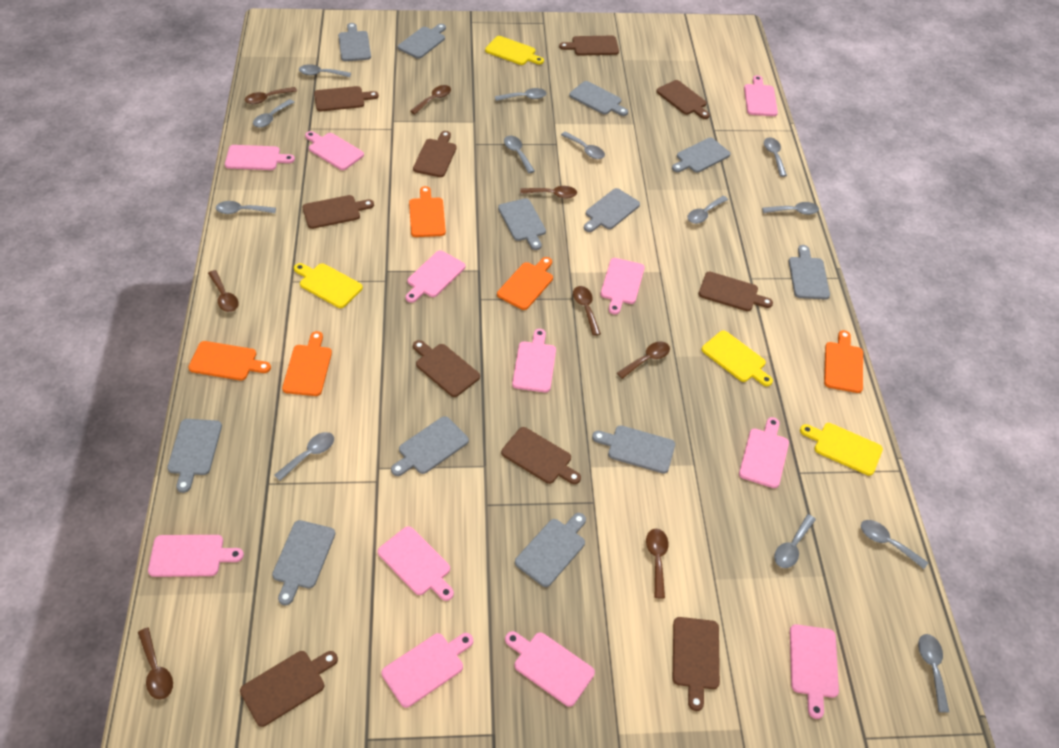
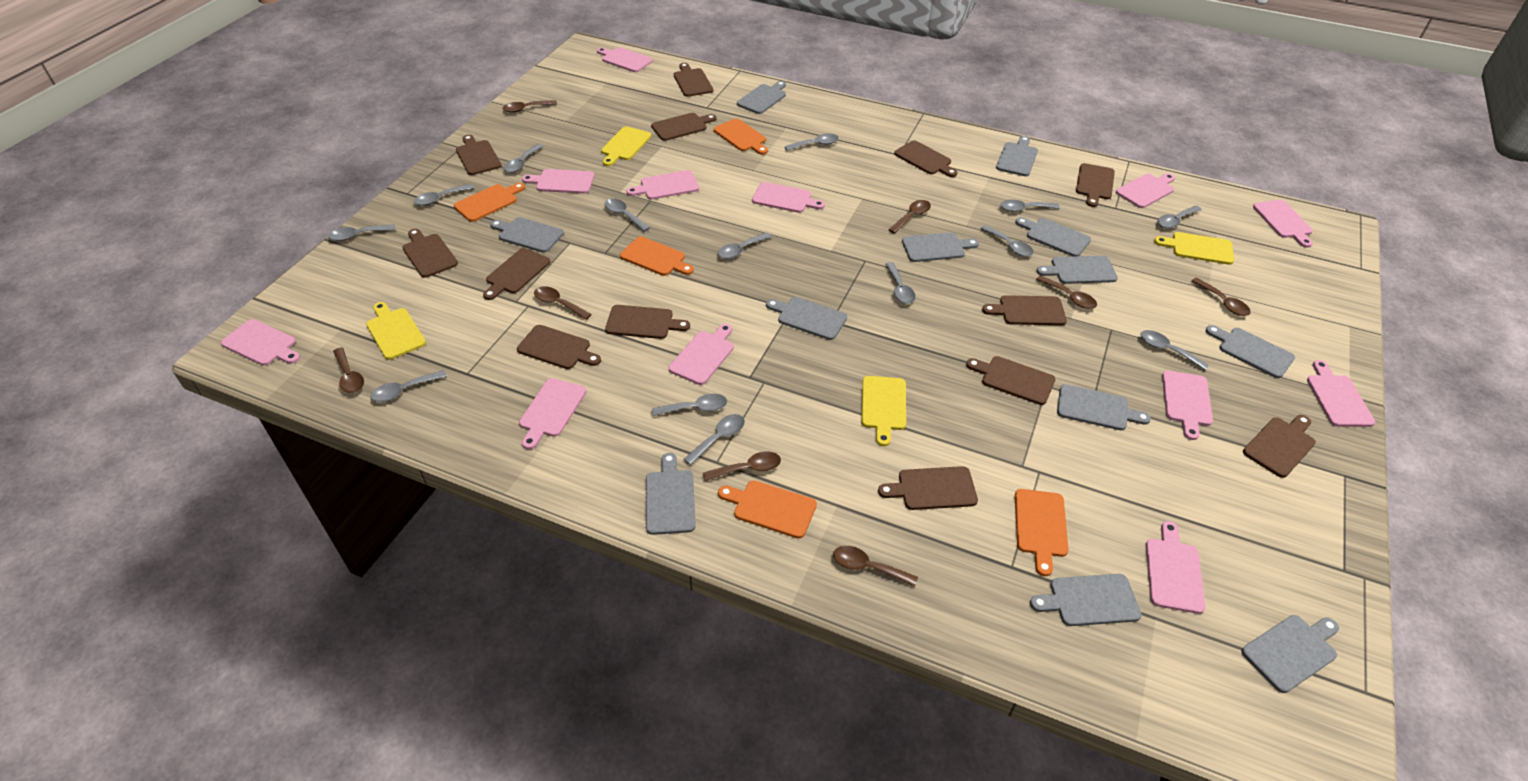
brown cutting board: 10 -> 13
grey spoon: 13 -> 14

